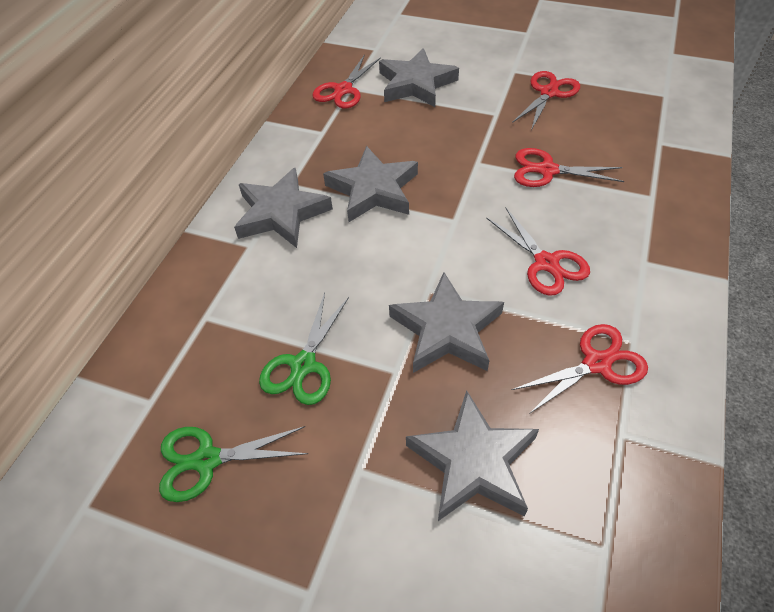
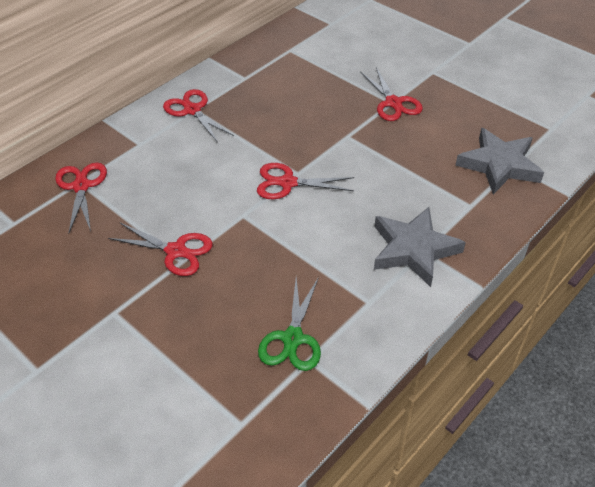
green scissors: 2 -> 1
grey star: 5 -> 2

